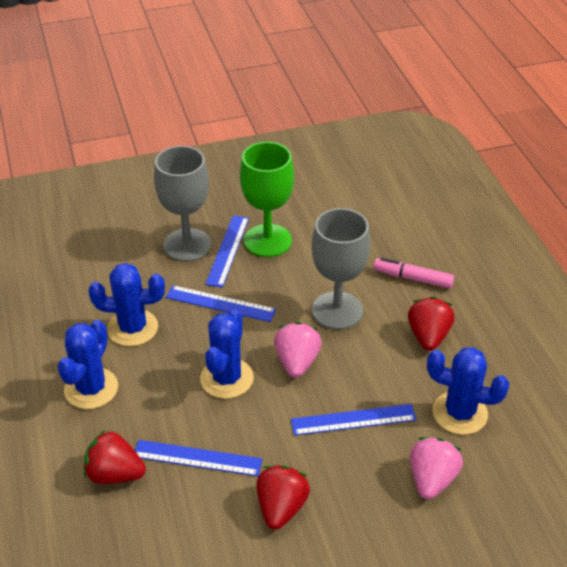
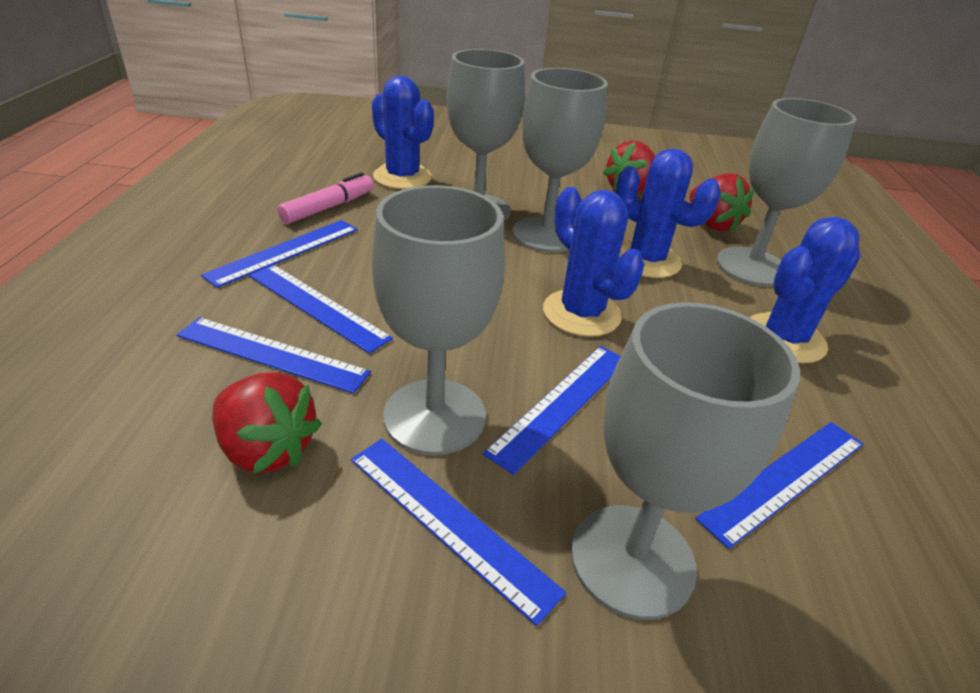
blue ruler: 4 -> 6
green goblet: 1 -> 0
grey goblet: 2 -> 5
pink strawberry: 2 -> 0

